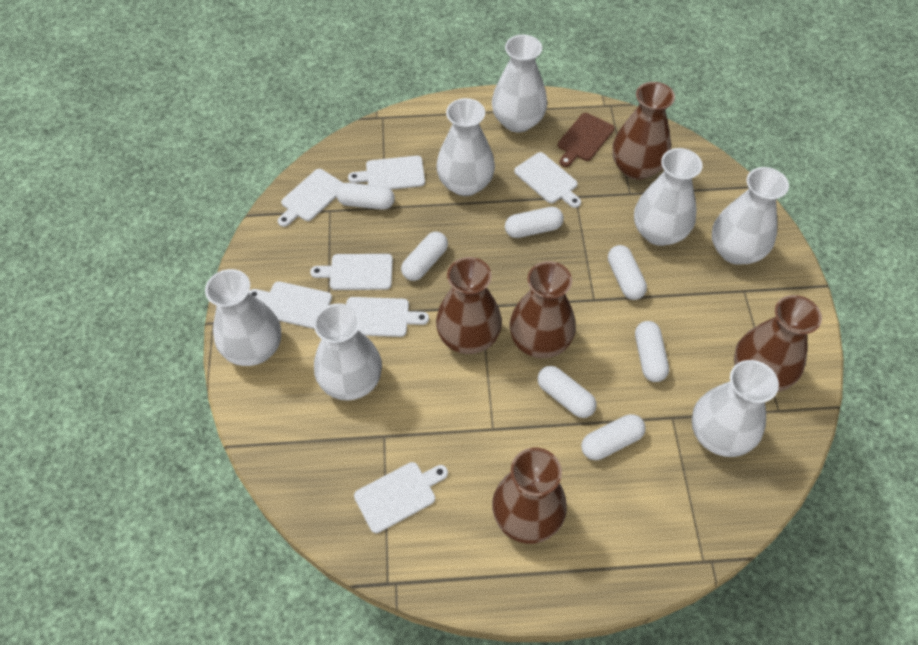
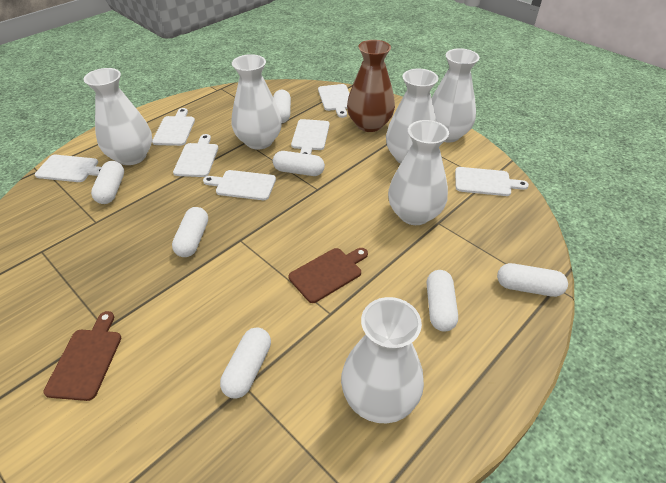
brown cutting board: 1 -> 2
brown vase: 5 -> 1
white vase: 7 -> 6

